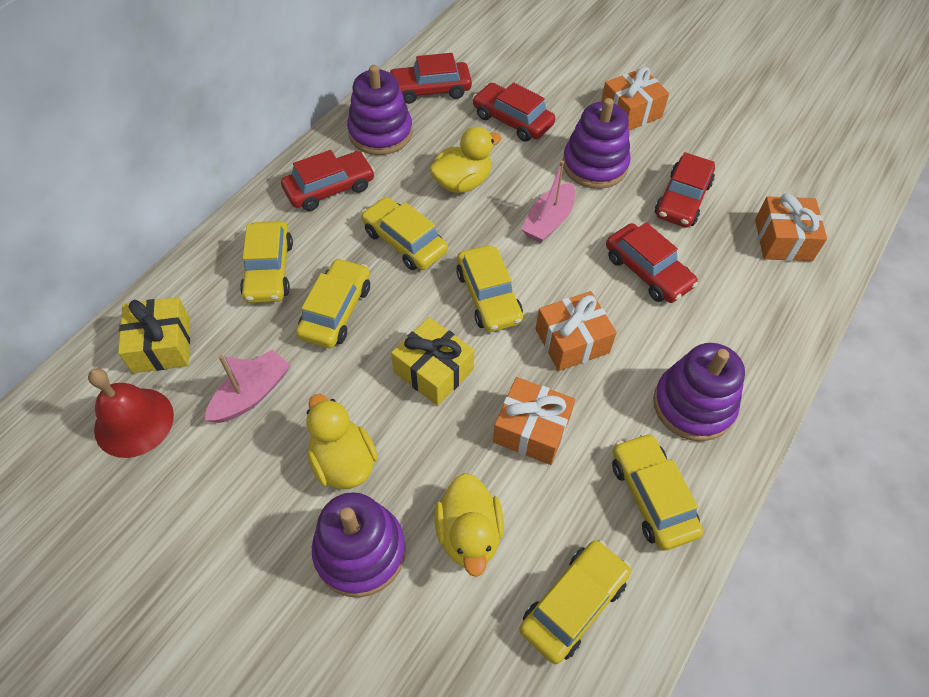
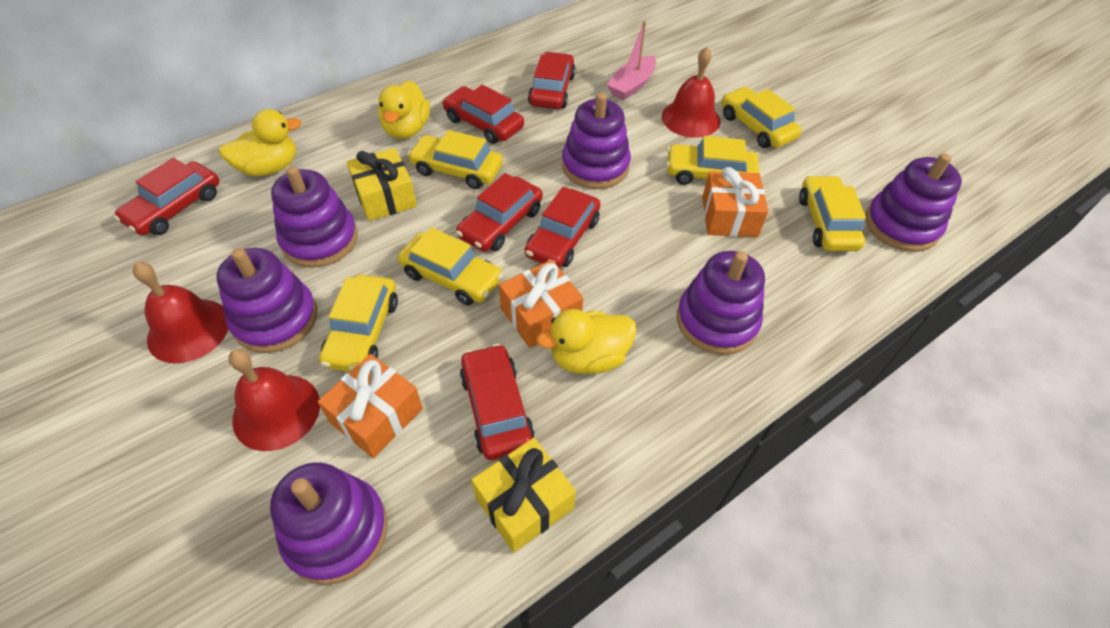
orange gift: 4 -> 3
pink boat: 2 -> 1
purple stacking toy: 4 -> 6
red bell: 1 -> 3
red car: 5 -> 6

